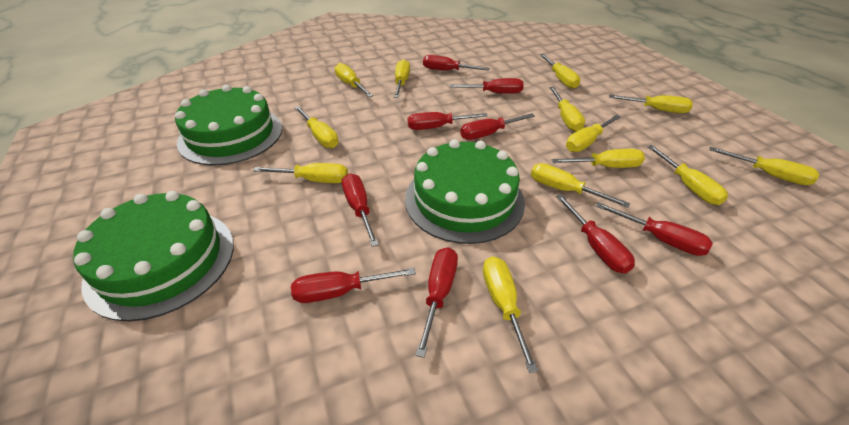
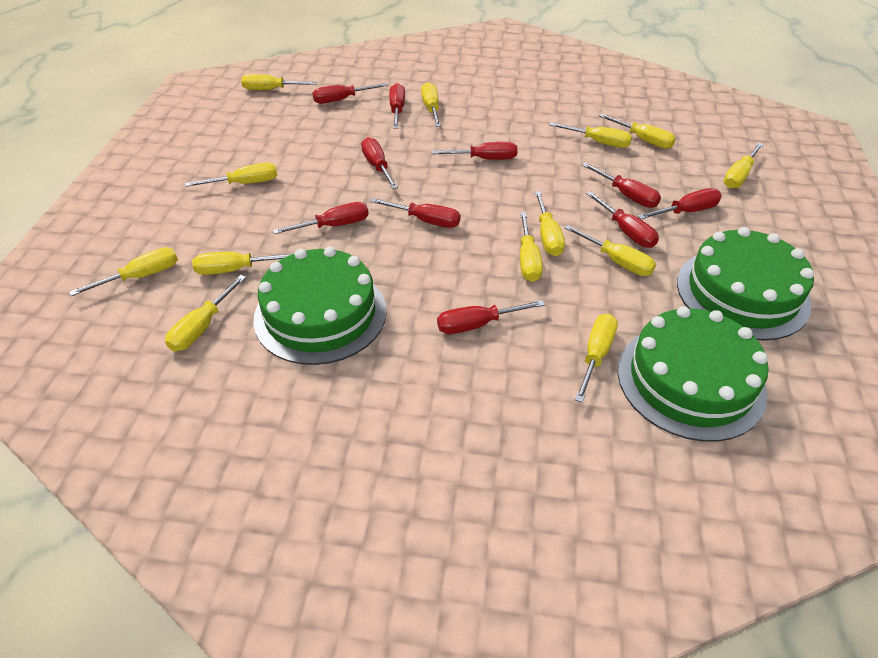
red screwdriver: 9 -> 10

